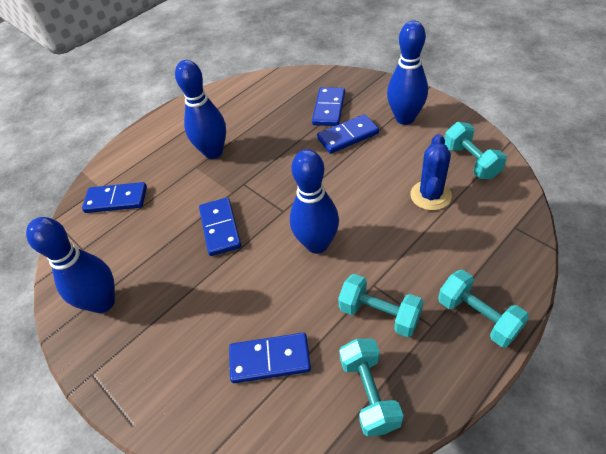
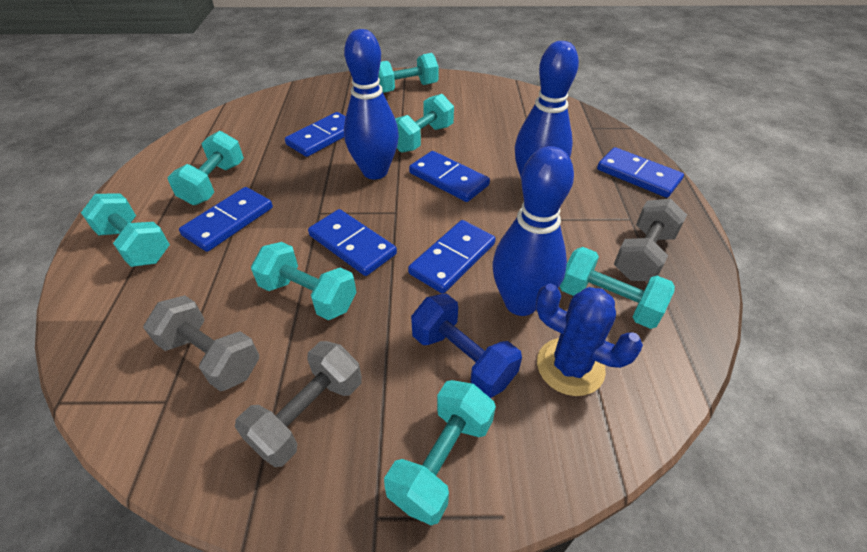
blue bowling pin: 4 -> 3
blue domino: 5 -> 6
blue dumbbell: 0 -> 1
grey dumbbell: 0 -> 3
turquoise dumbbell: 4 -> 7

